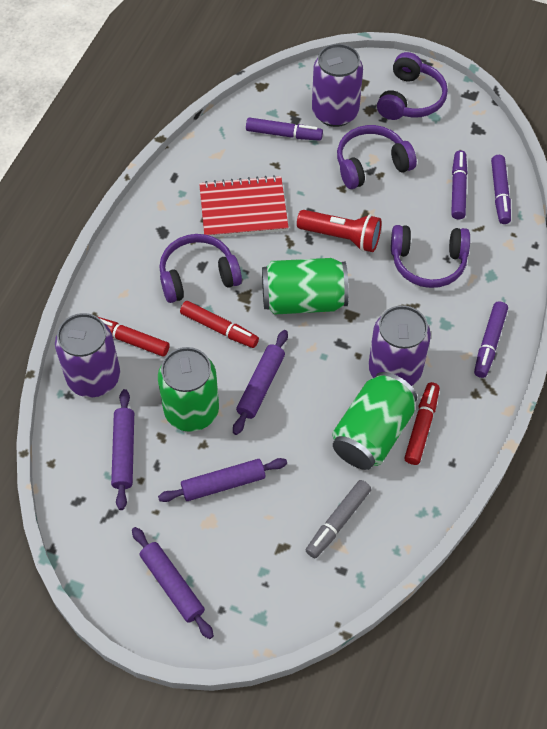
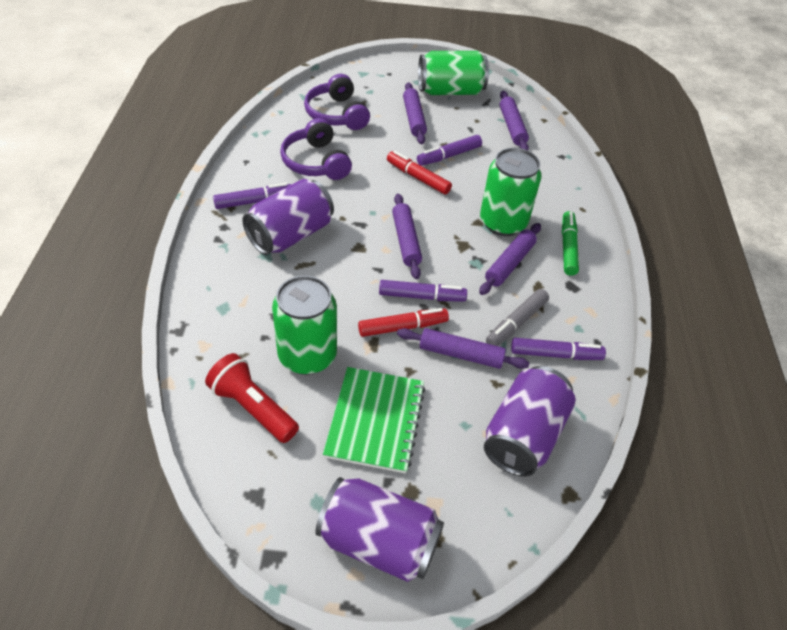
green marker: 0 -> 1
green notebook: 0 -> 1
purple headphones: 4 -> 2
purple rolling pin: 4 -> 5
red marker: 3 -> 2
red notebook: 1 -> 0

